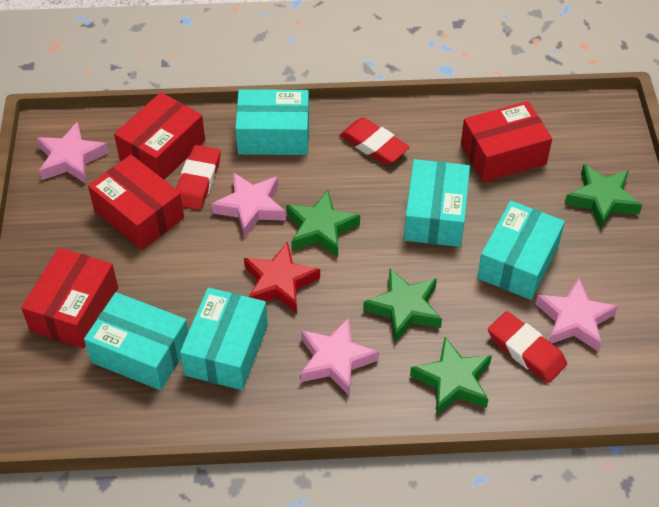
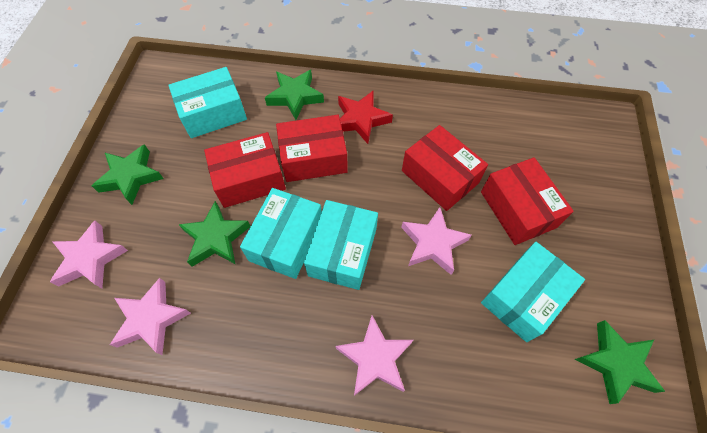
red eraser: 3 -> 0
turquoise box: 5 -> 4

